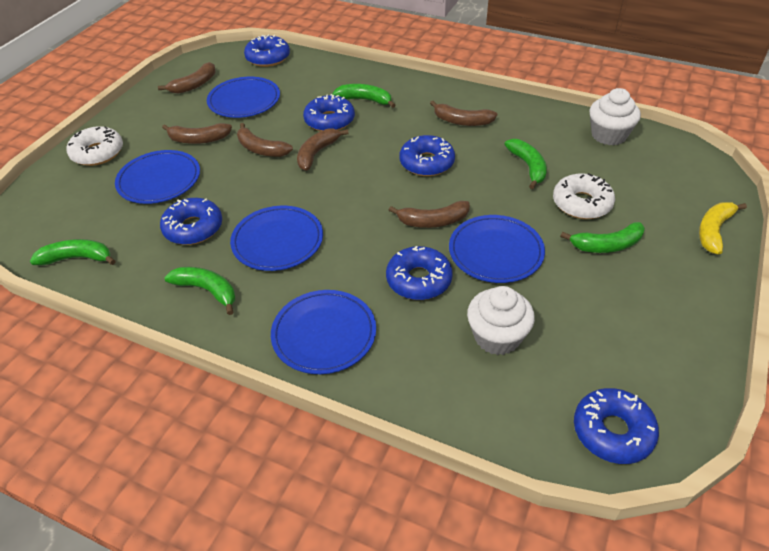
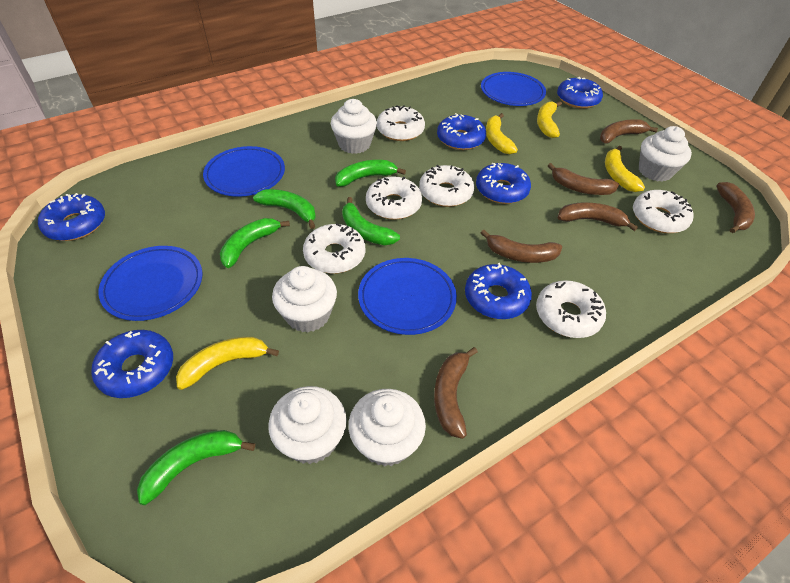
blue plate: 5 -> 4
white cupcake: 2 -> 5
white donut: 2 -> 6
yellow banana: 1 -> 4

